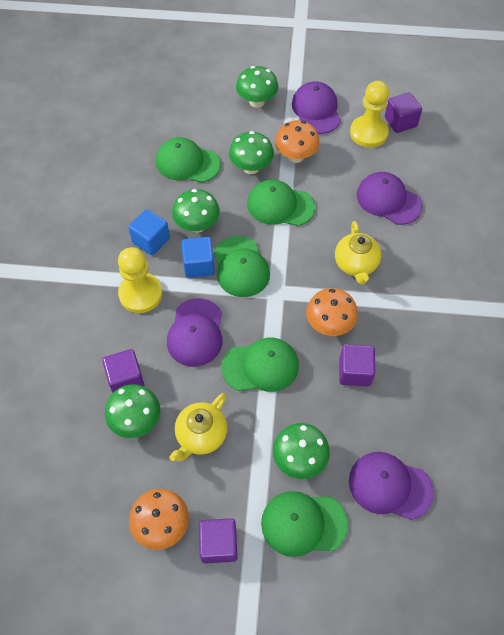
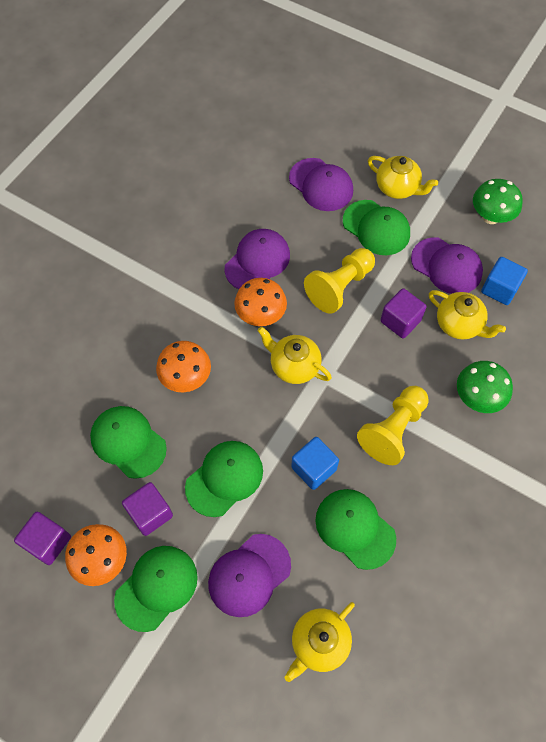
green mushroom: 5 -> 2
purple cube: 4 -> 3
yellow teapot: 2 -> 4

